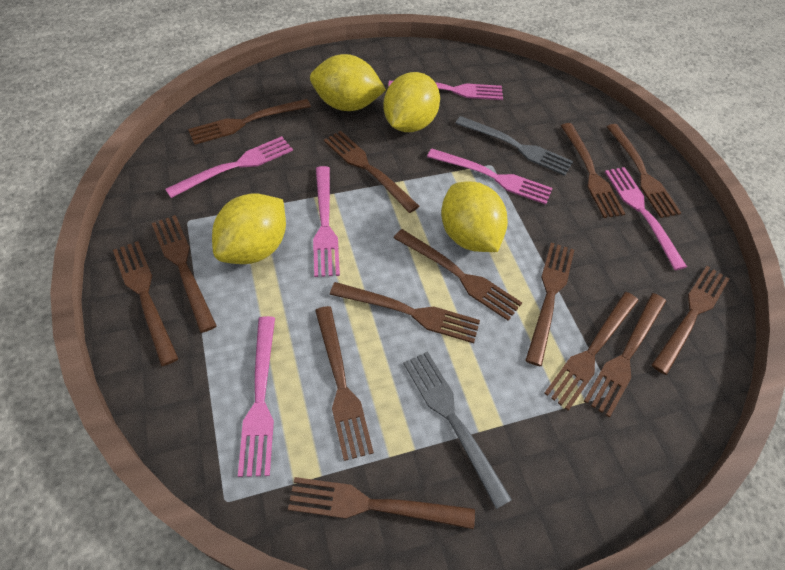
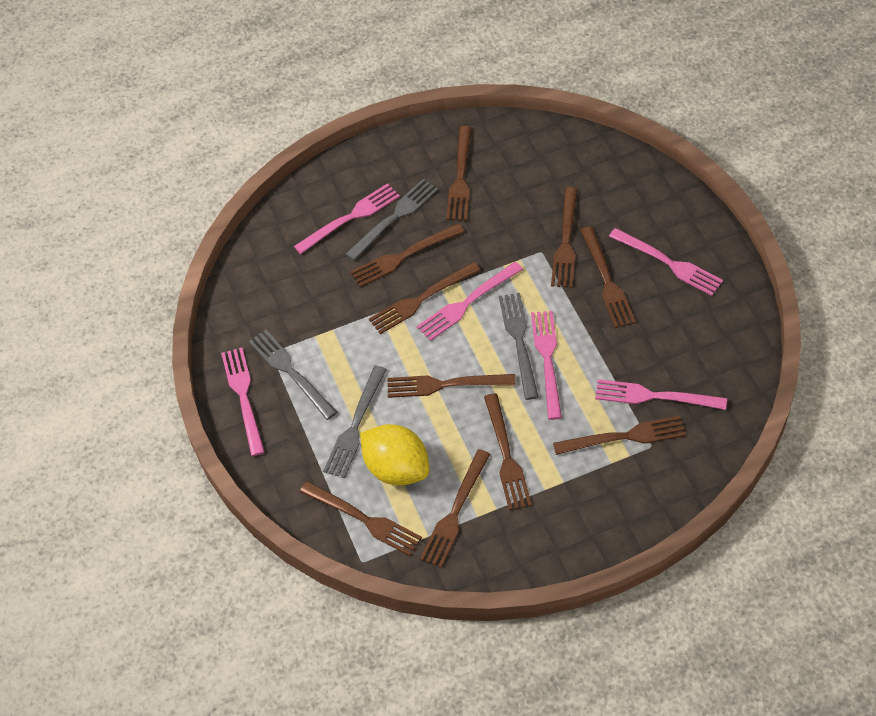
brown fork: 14 -> 10
grey fork: 2 -> 4
yellow lemon: 4 -> 1

